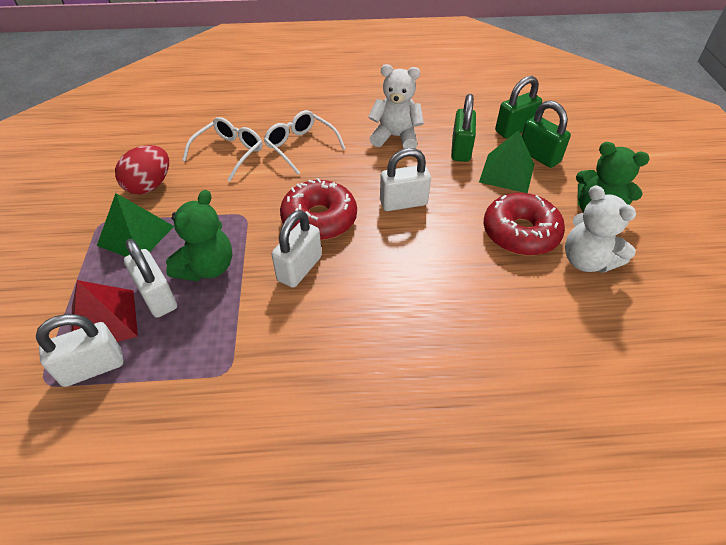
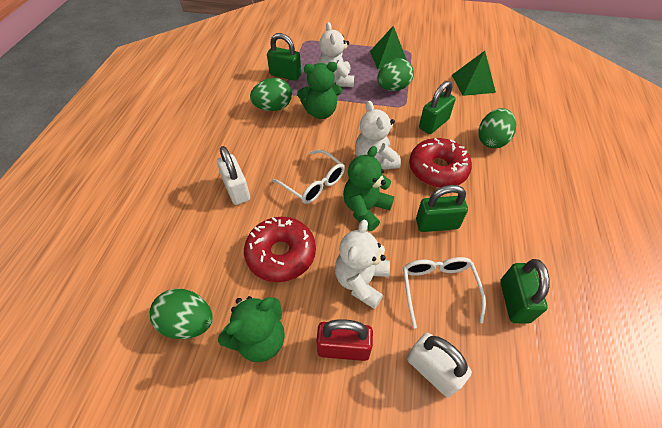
green egg: 0 -> 4
green padlock: 3 -> 4
green teddy bear: 2 -> 3
red egg: 1 -> 0
red padlock: 0 -> 1
red pyramid: 1 -> 0
white padlock: 4 -> 2
white teddy bear: 2 -> 3

